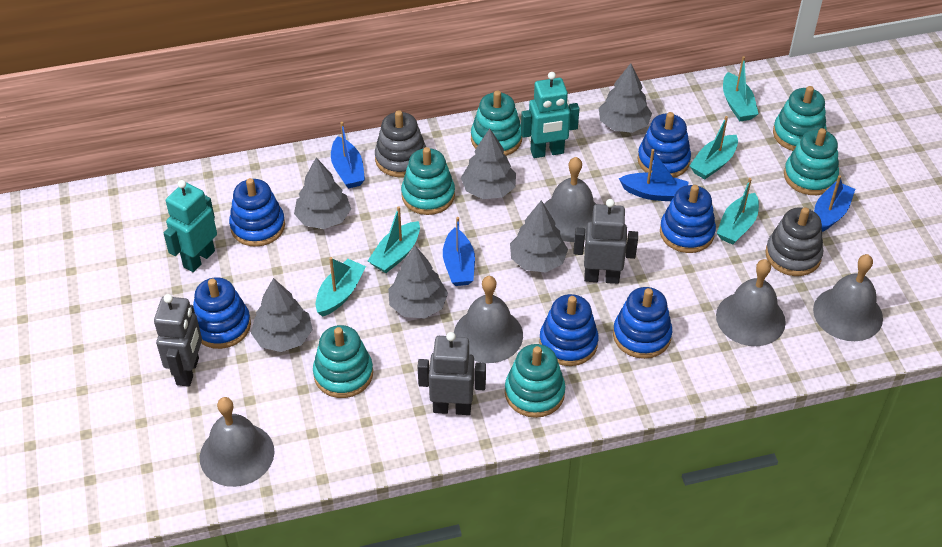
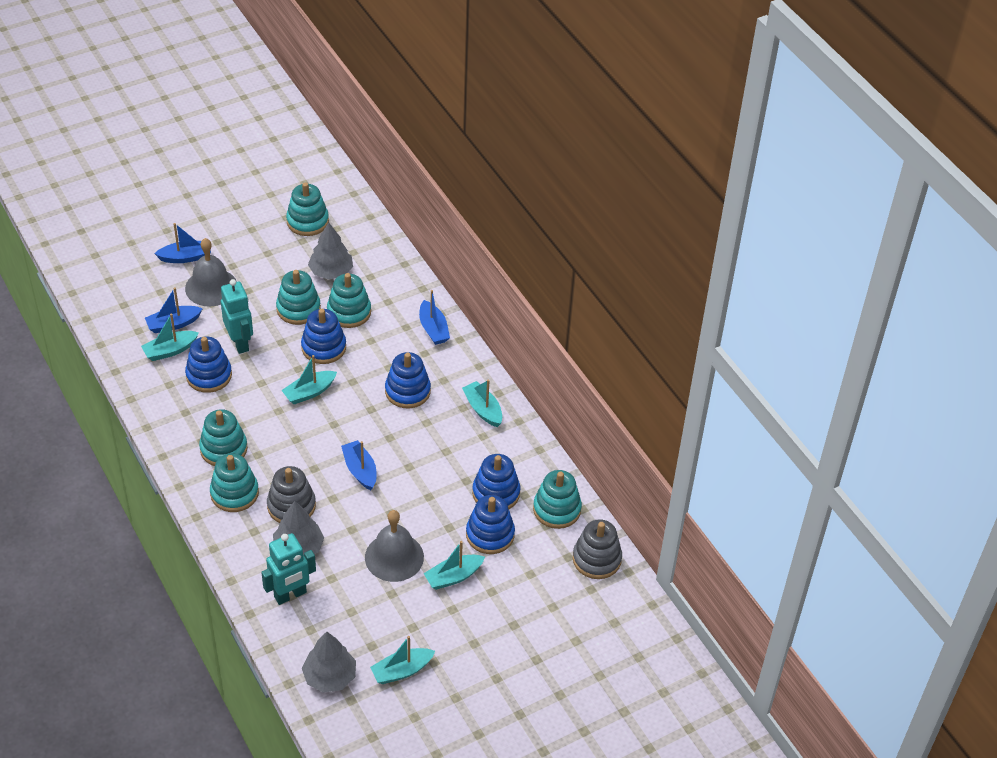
blue stacking toy: 6 -> 5
grey bell: 5 -> 2
grey robot: 3 -> 0
grey tree: 6 -> 3

